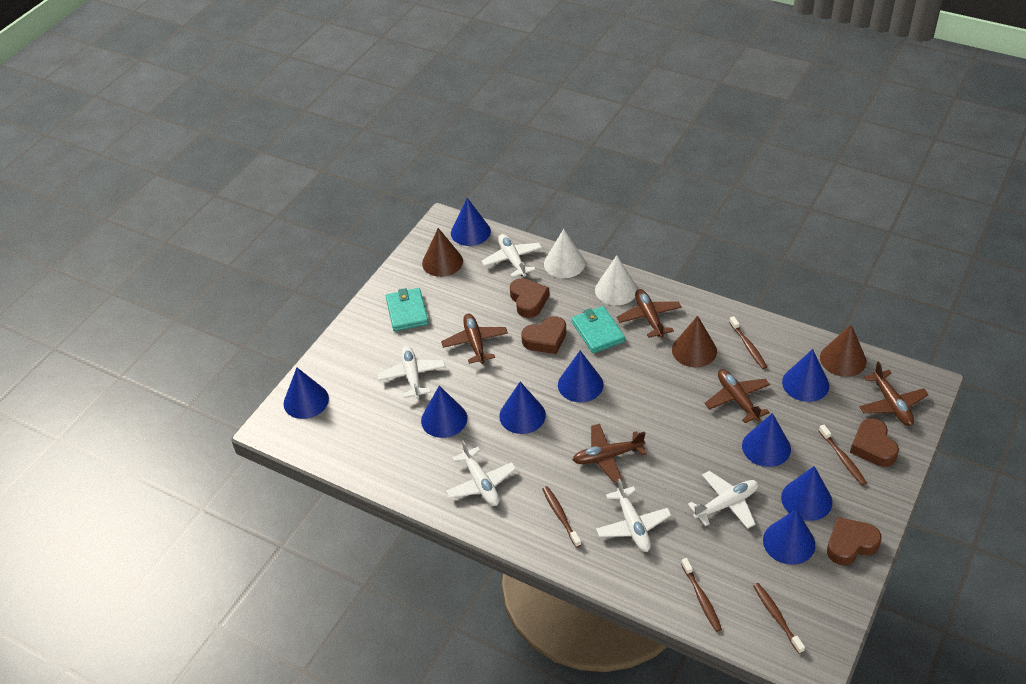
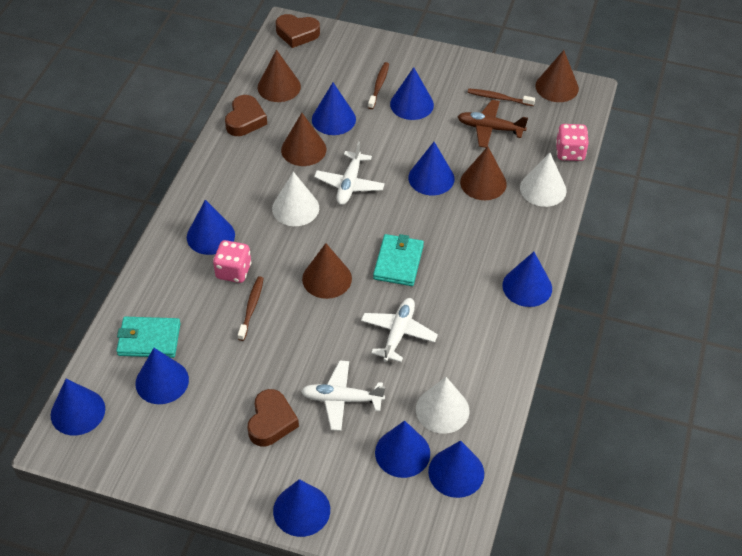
blue cone: 9 -> 10
brown cone: 3 -> 5
brown heart: 4 -> 3
brown plane: 5 -> 1
brown toothbrush: 5 -> 3
pink dice: 0 -> 2
white cone: 2 -> 3
white plane: 5 -> 3

